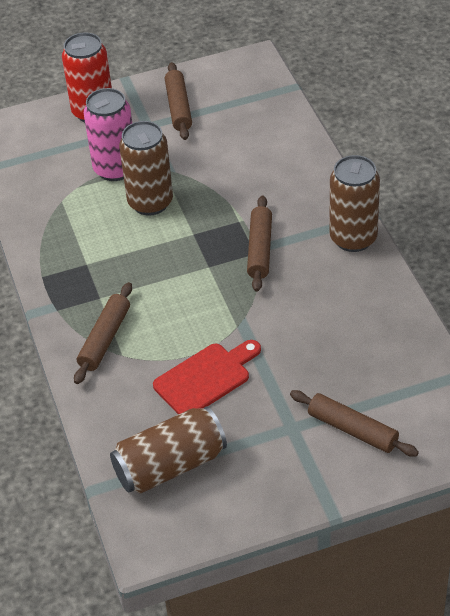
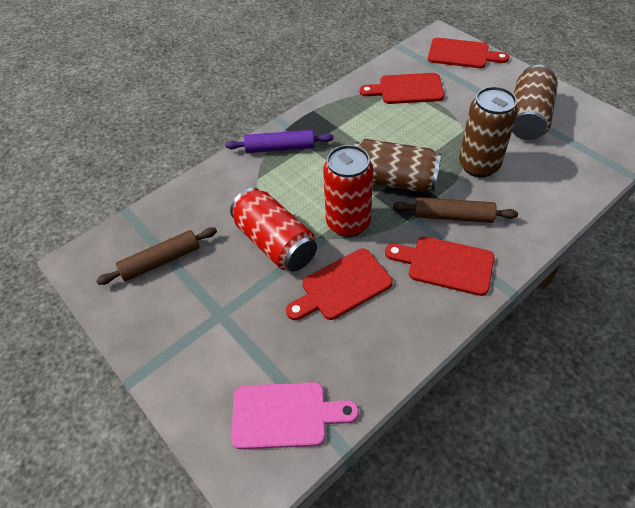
brown rolling pin: 4 -> 2
pink can: 1 -> 0
pink cutting board: 0 -> 1
purple rolling pin: 0 -> 1
red can: 1 -> 2
red cutting board: 1 -> 4

